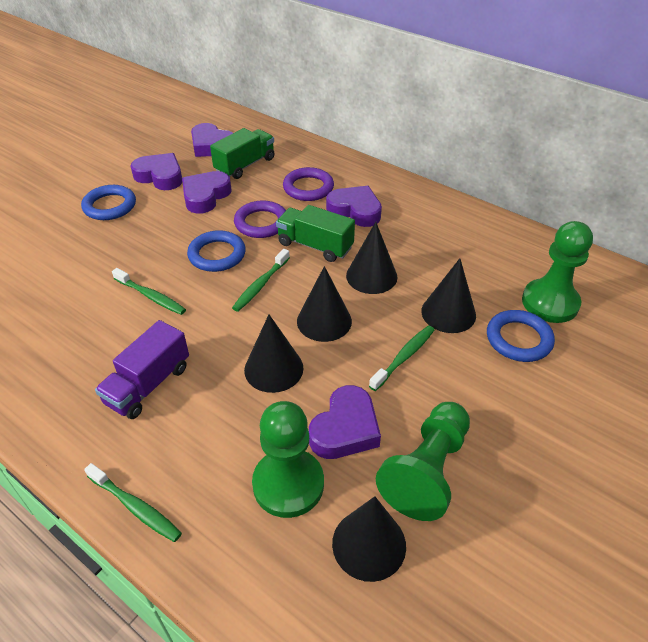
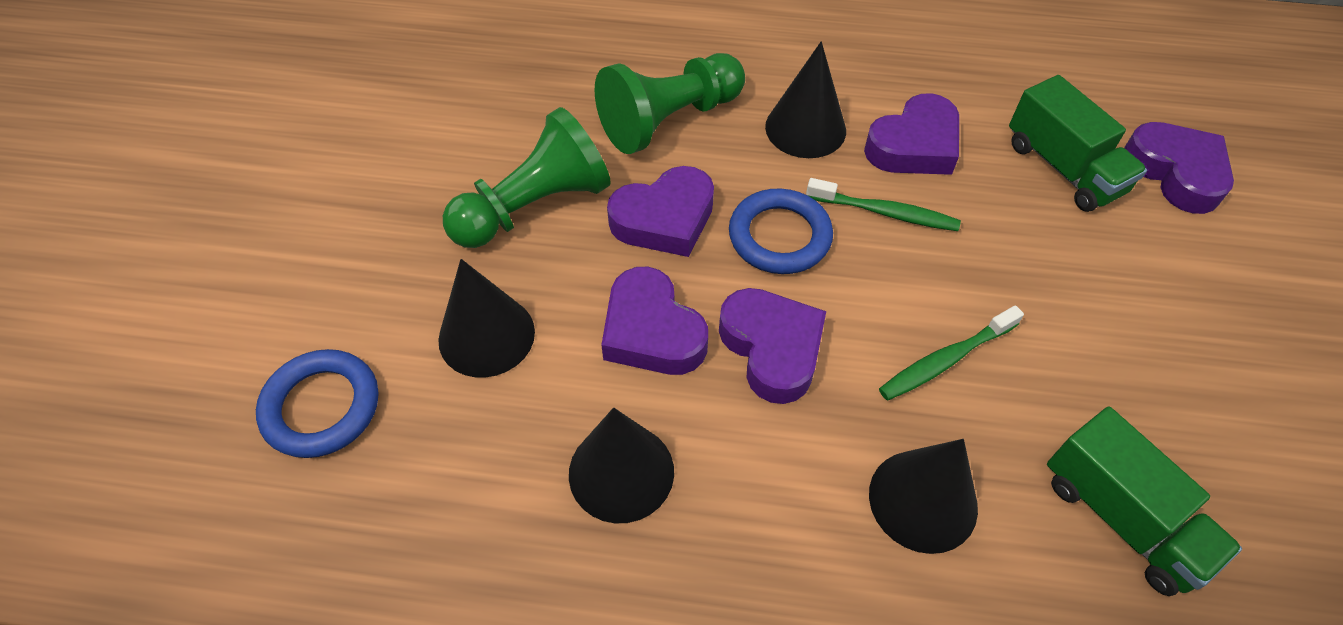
black cone: 5 -> 4
blue ring: 3 -> 2
green pawn: 3 -> 2
green toothbrush: 4 -> 2
purple ring: 2 -> 0
purple truck: 1 -> 0

